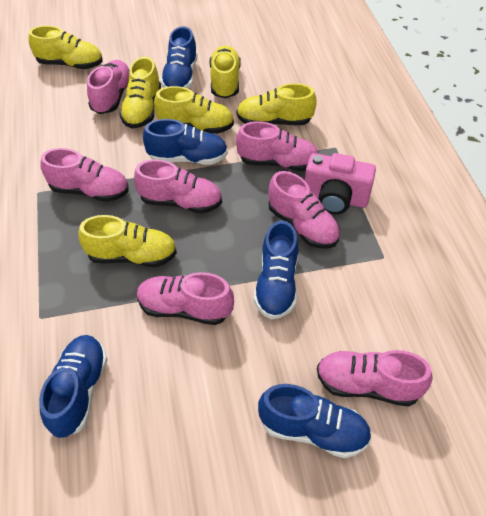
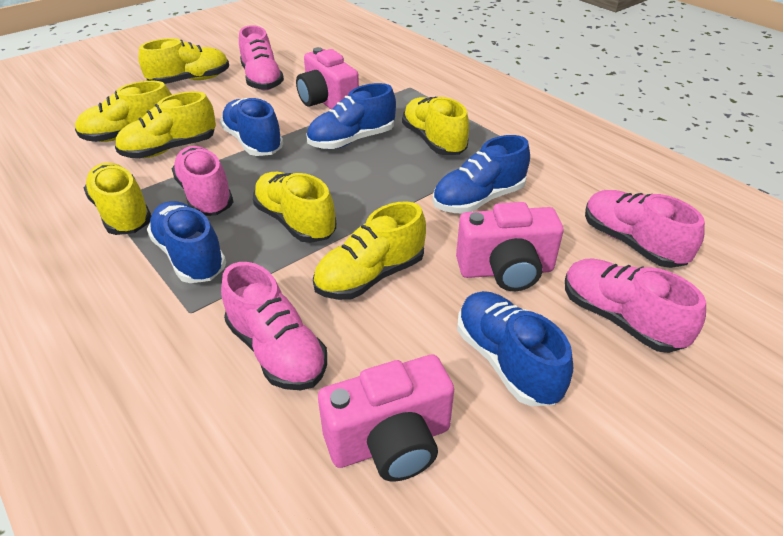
pink camera: 1 -> 3
pink shoe: 7 -> 5
yellow shoe: 6 -> 7

